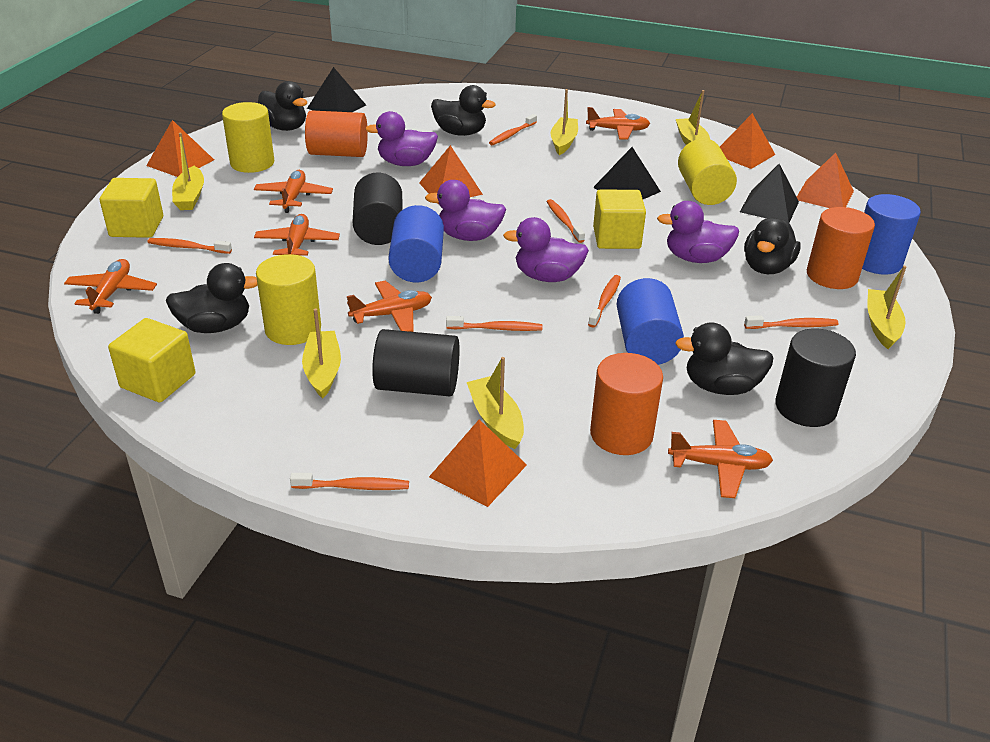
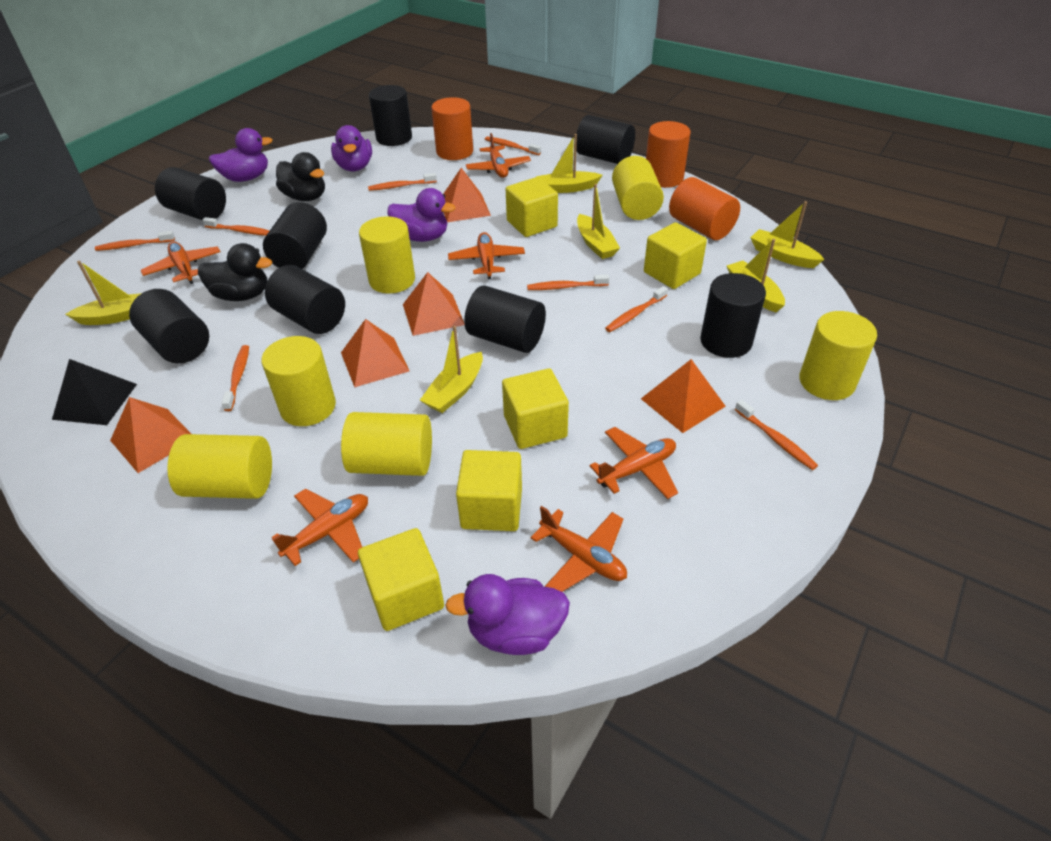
black cylinder: 3 -> 8
black duck: 5 -> 2
black pyramid: 3 -> 1
blue cylinder: 3 -> 0
orange toothbrush: 7 -> 8
yellow cube: 3 -> 5
yellow cylinder: 3 -> 6

